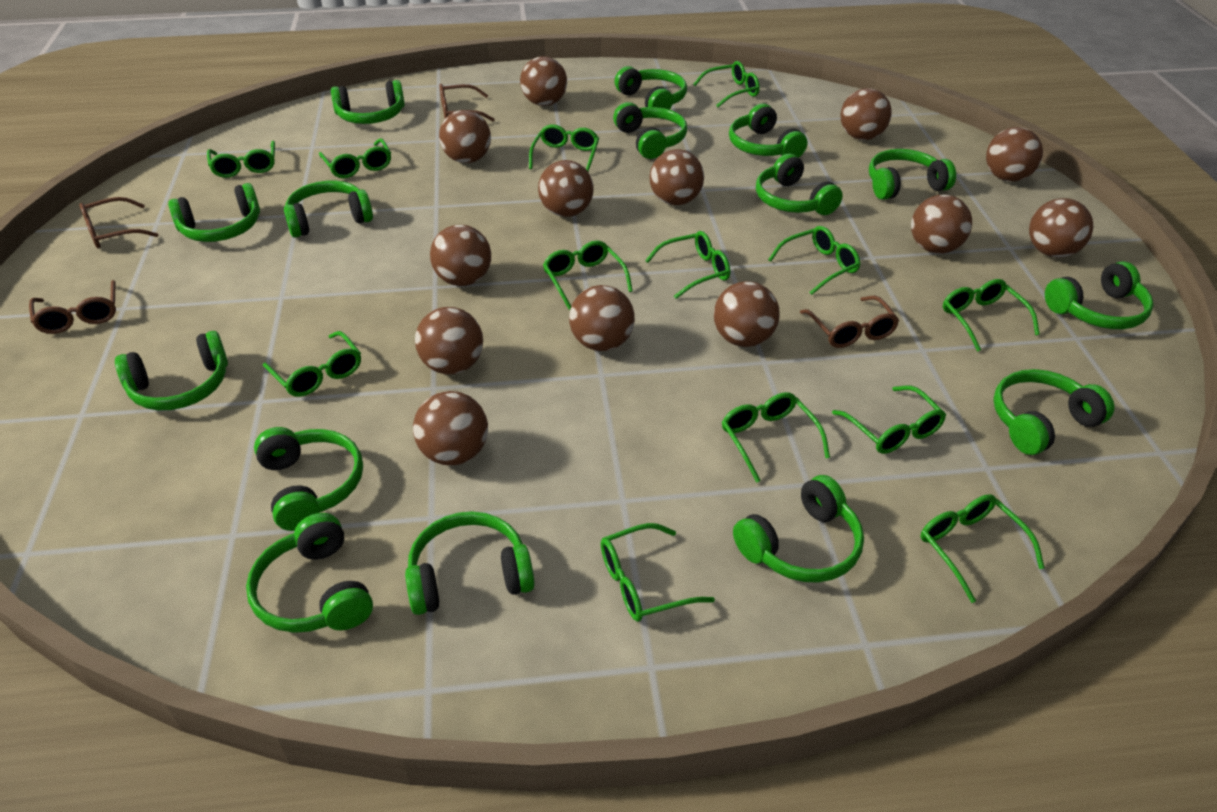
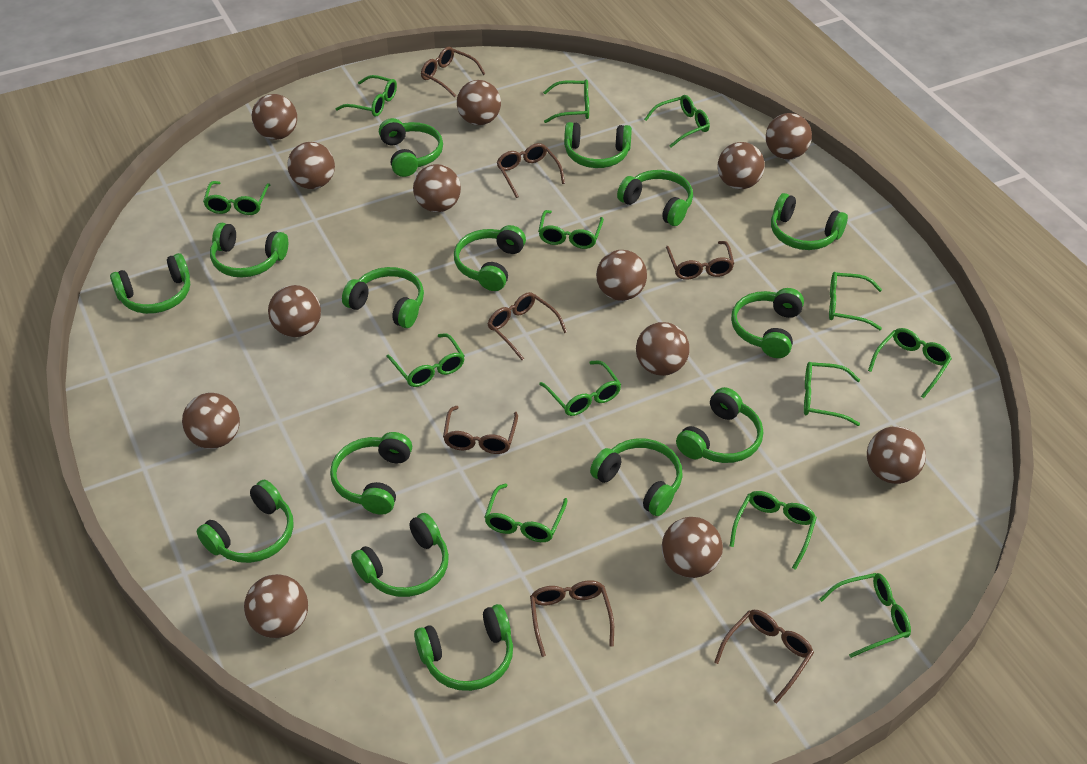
brown glasses: 4 -> 7

